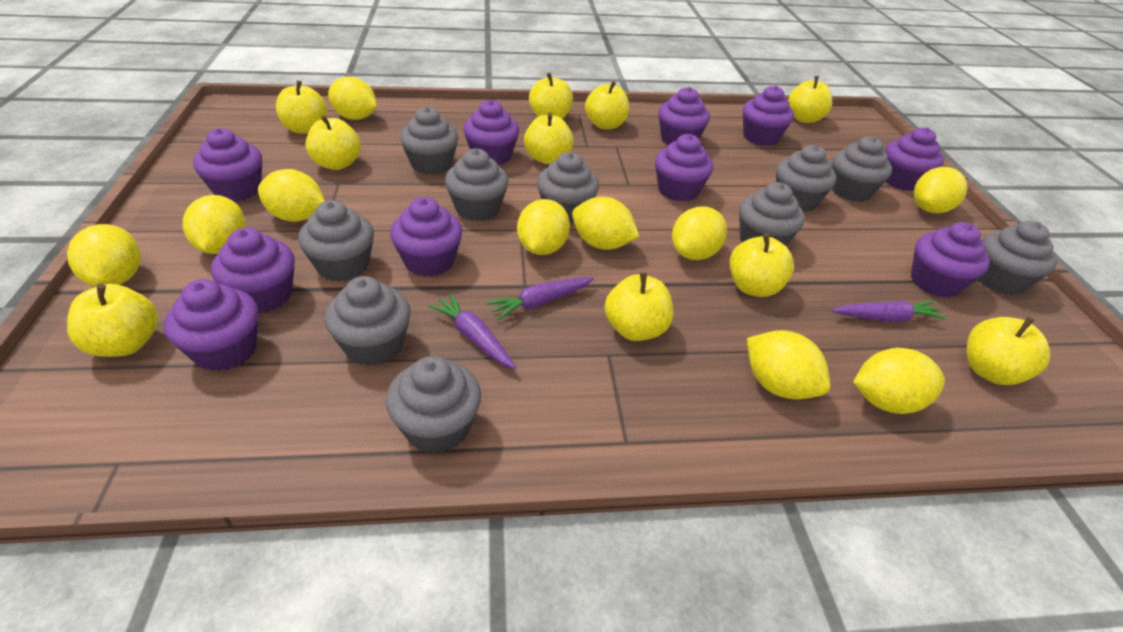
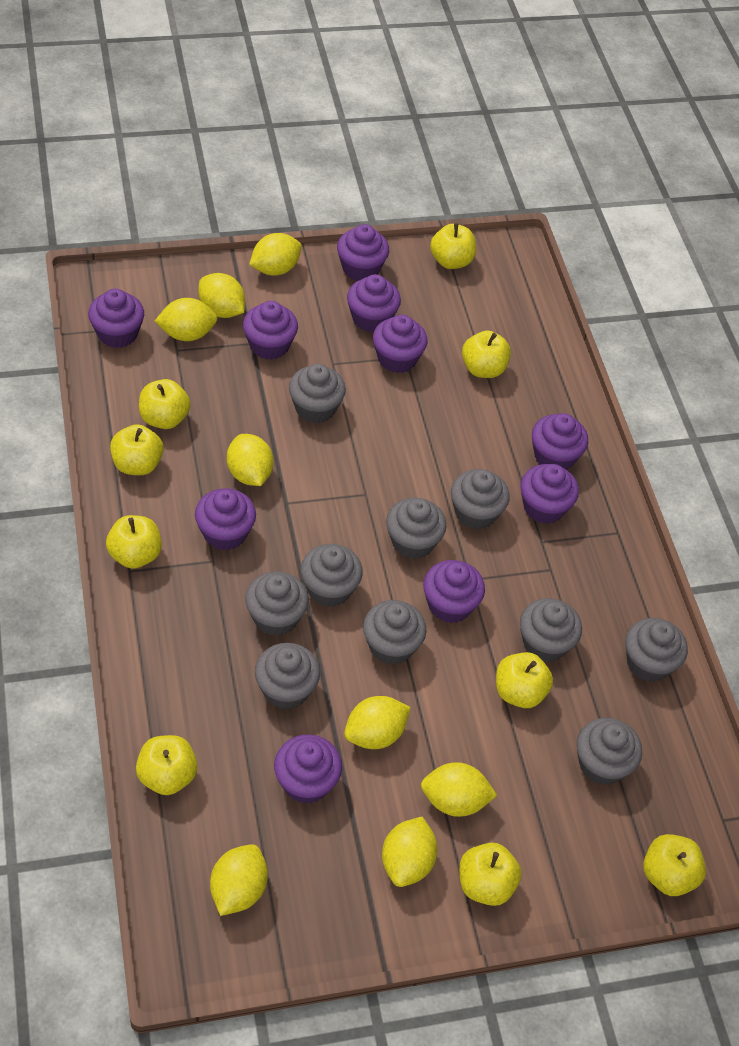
purple carrot: 3 -> 0
yellow apple: 10 -> 9
yellow lemon: 10 -> 8

